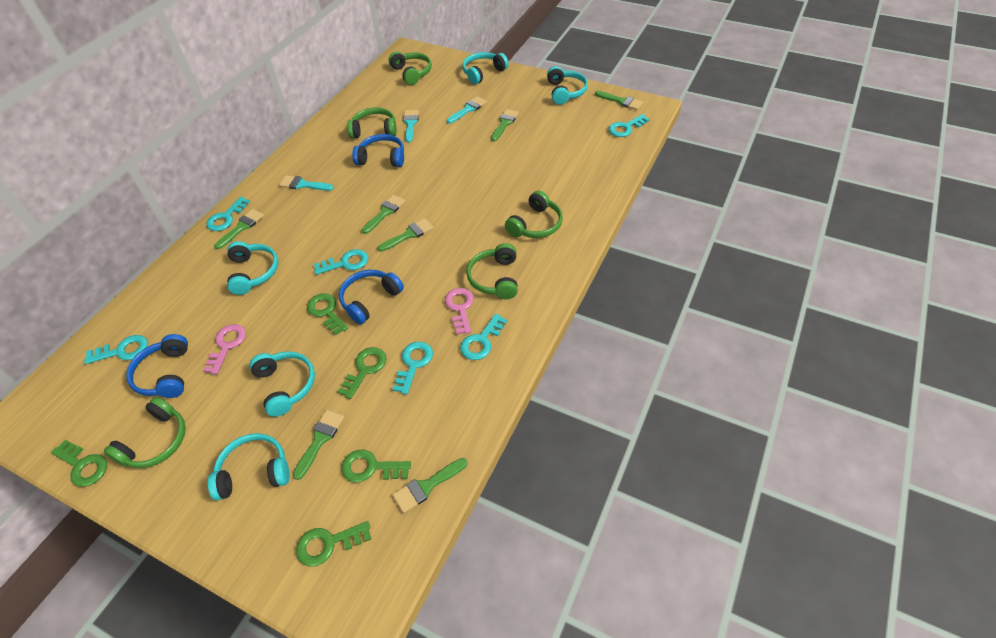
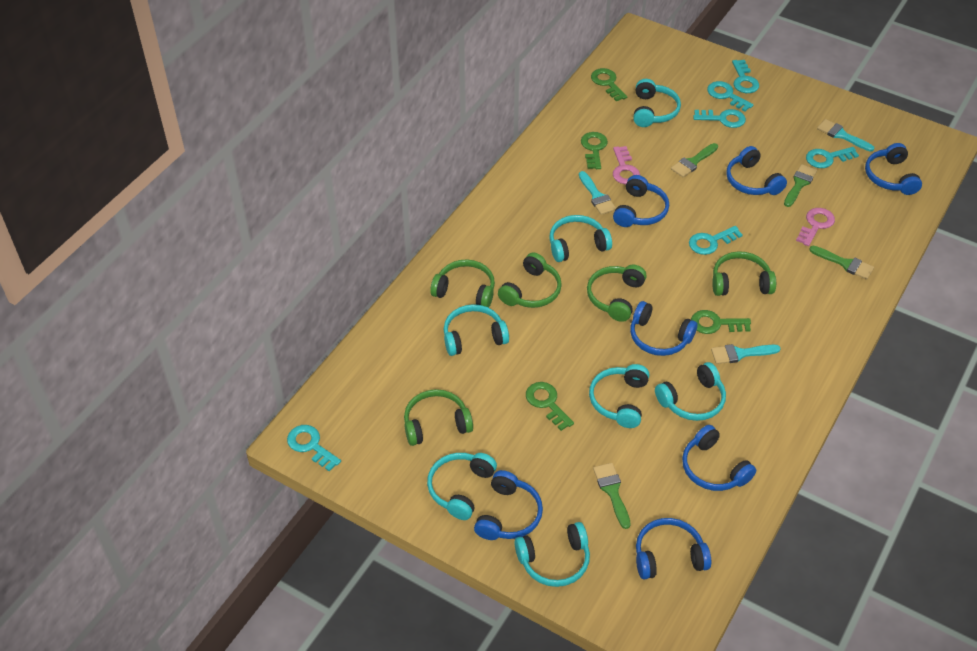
blue headphones: 3 -> 7
green brush: 7 -> 4
green key: 5 -> 4
turquoise headphones: 5 -> 7

